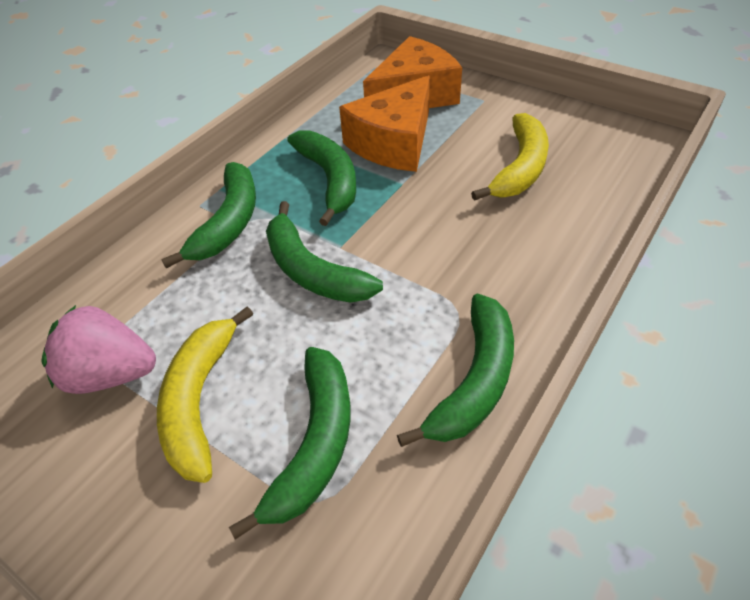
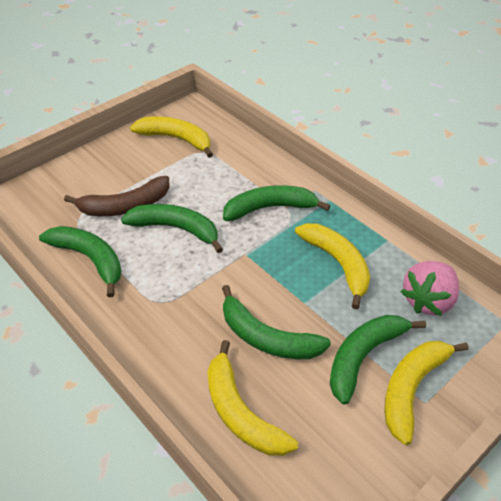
brown banana: 0 -> 1
orange cheese: 2 -> 0
yellow banana: 2 -> 4

